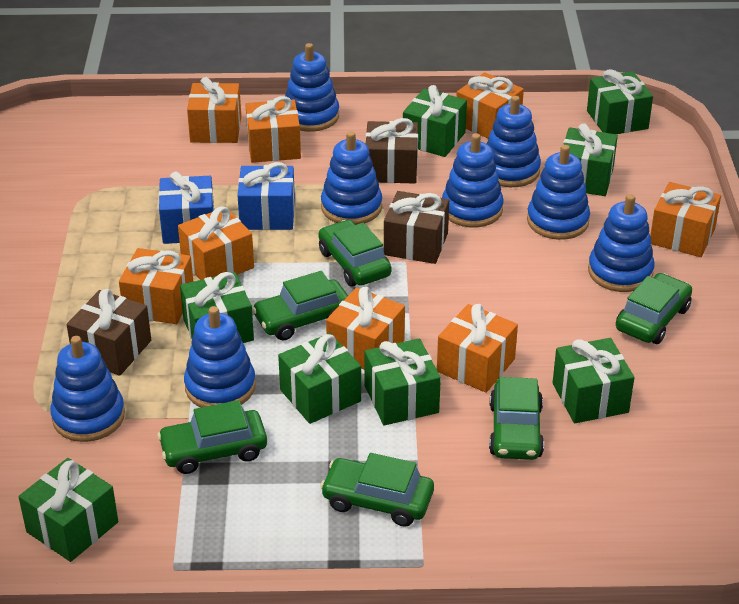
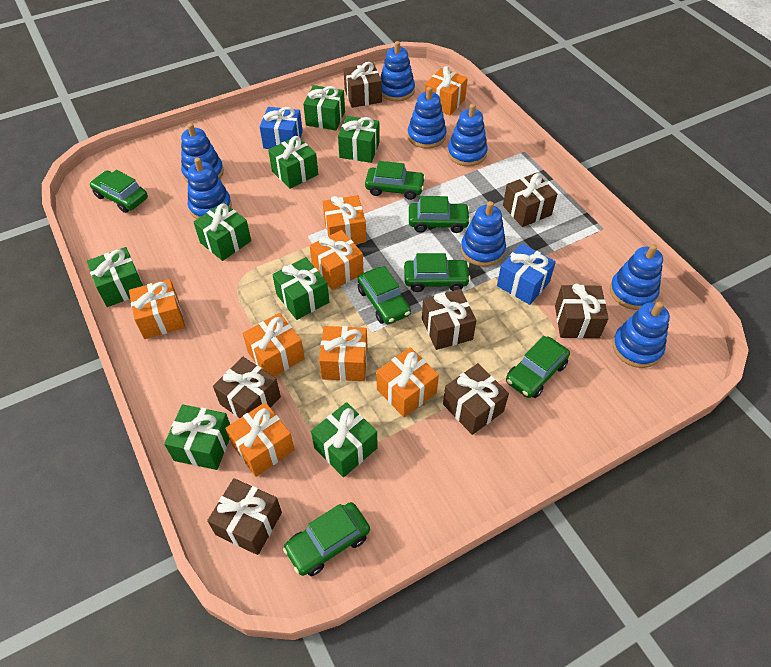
brown gift: 3 -> 7
green car: 6 -> 7

